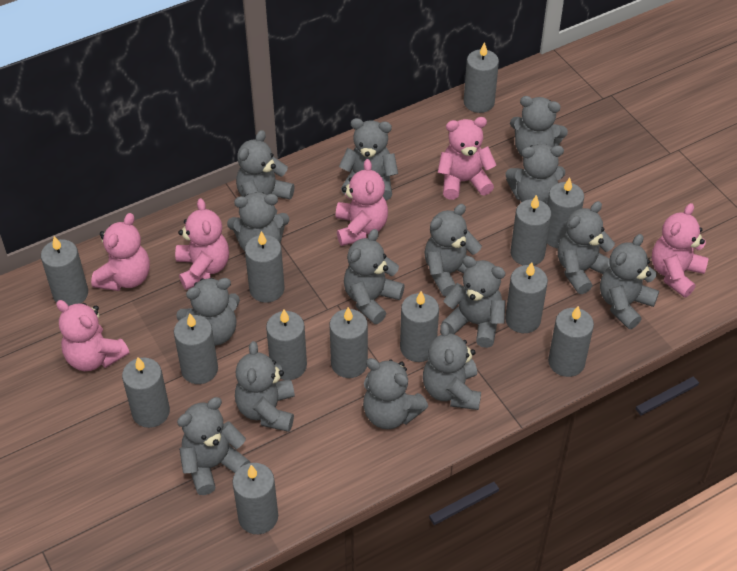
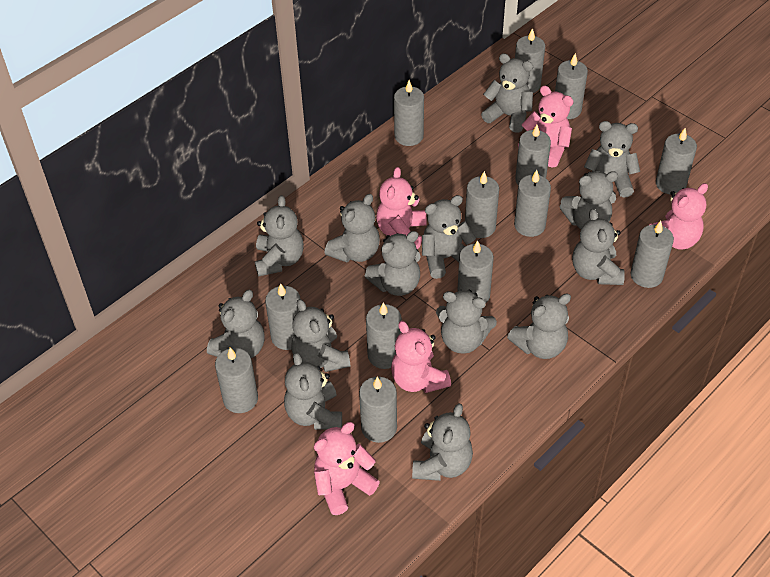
grey teddy bear: 15 -> 14
pink teddy bear: 6 -> 5

